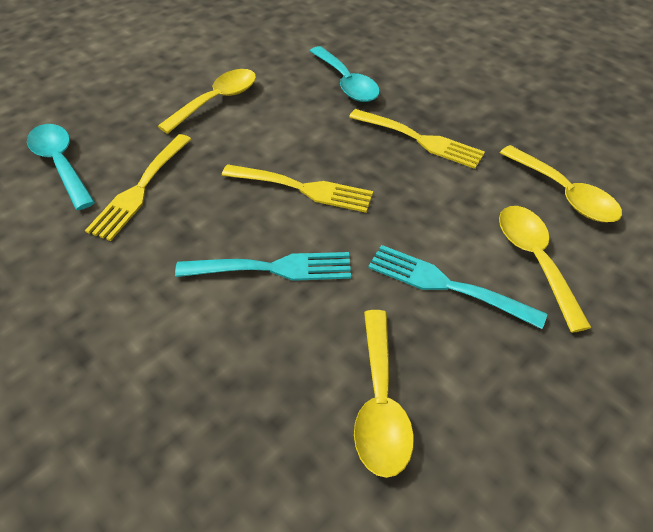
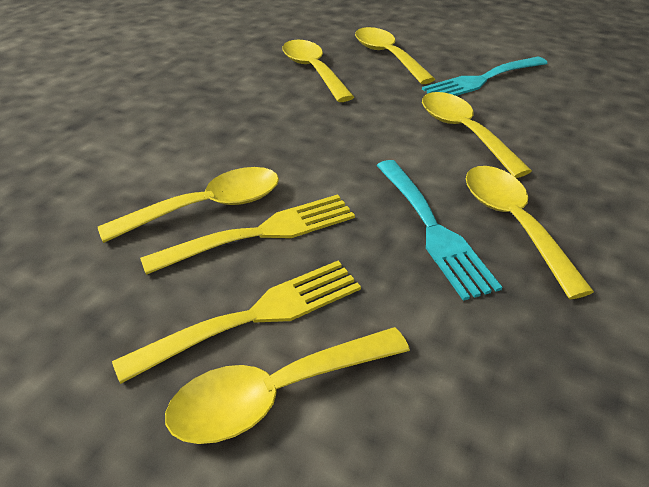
turquoise spoon: 2 -> 0
yellow fork: 3 -> 2
yellow spoon: 4 -> 6

